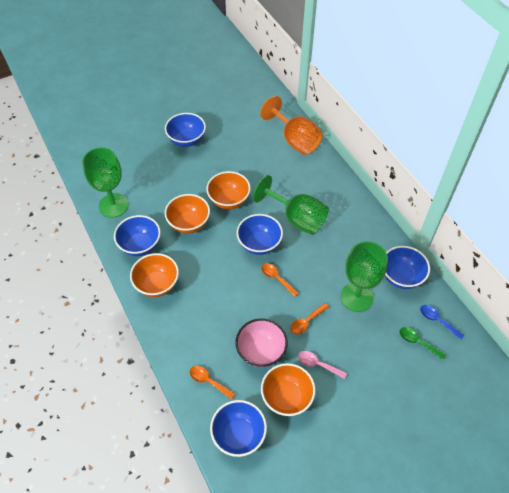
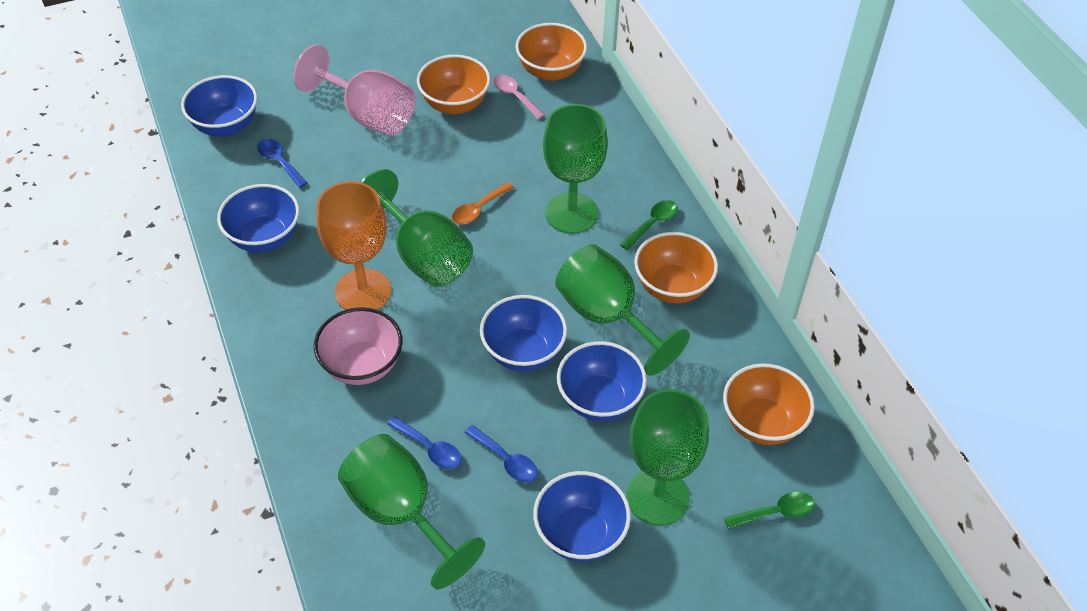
blue spoon: 1 -> 3
green goblet: 3 -> 5
green spoon: 1 -> 2
orange spoon: 3 -> 1
pink goblet: 0 -> 1

